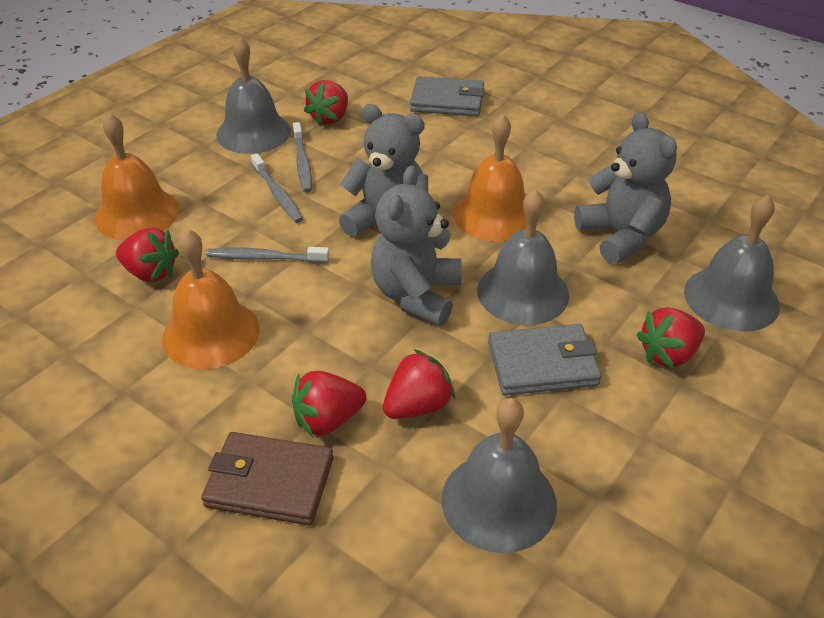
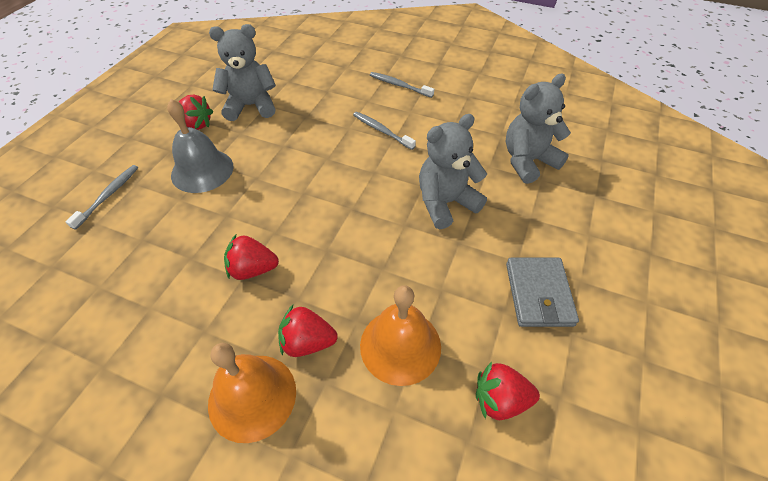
brown wallet: 1 -> 0
grey bell: 4 -> 1
grey wallet: 2 -> 1
orange bell: 3 -> 2
red strawberry: 5 -> 4

